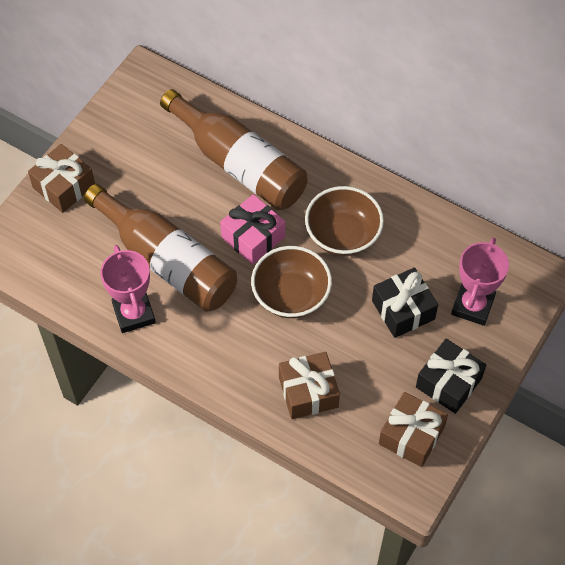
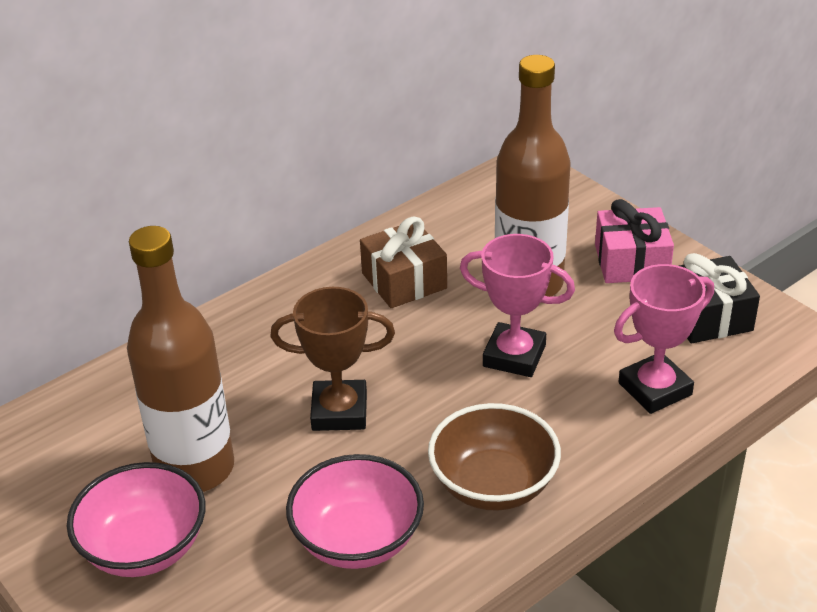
black gift: 2 -> 1
brown bowl: 2 -> 1
brown gift: 3 -> 1
brown trophy: 0 -> 1
pink bowl: 0 -> 2

